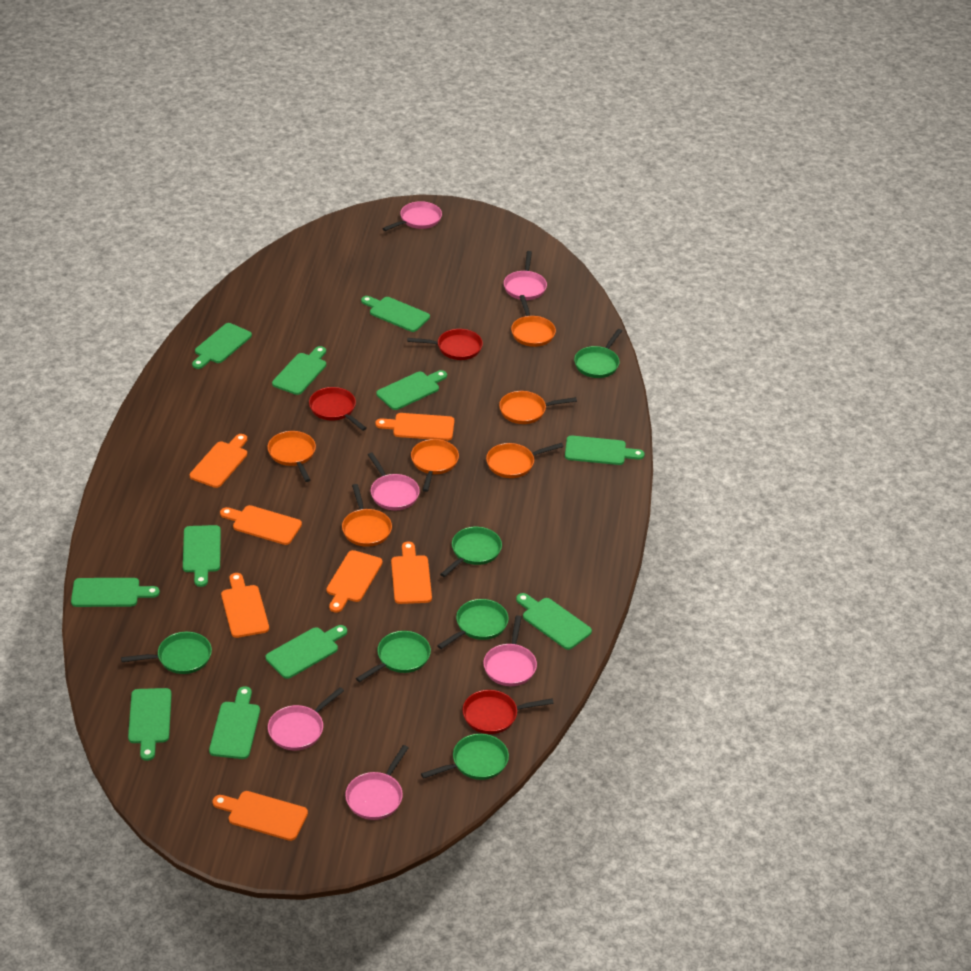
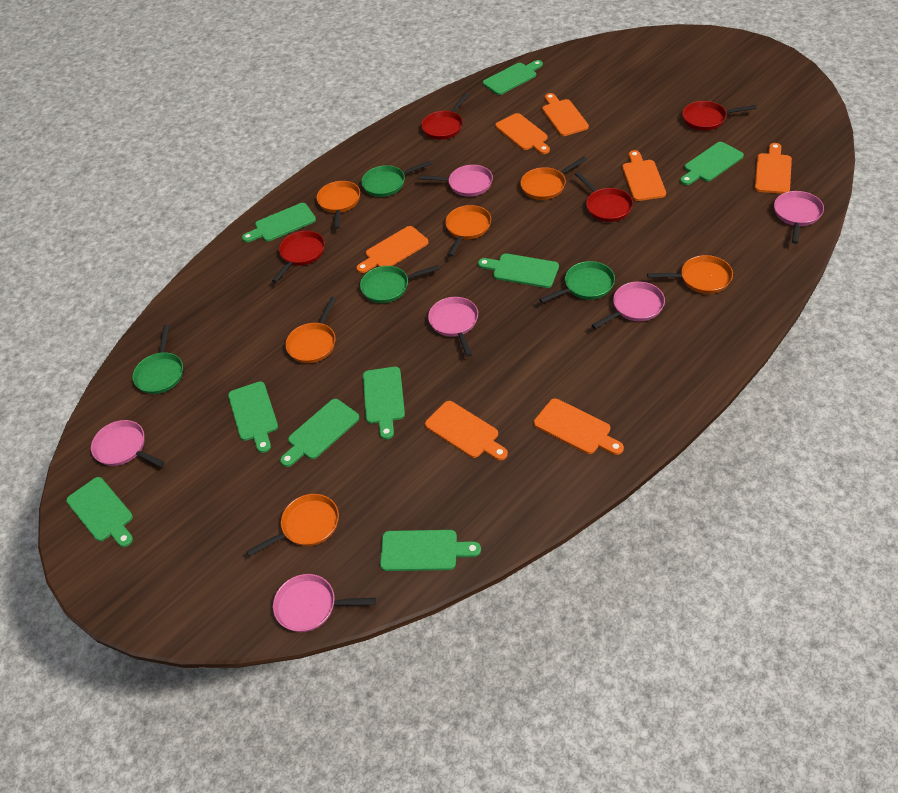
green cutting board: 11 -> 9
green pan: 6 -> 4
red pan: 3 -> 4

